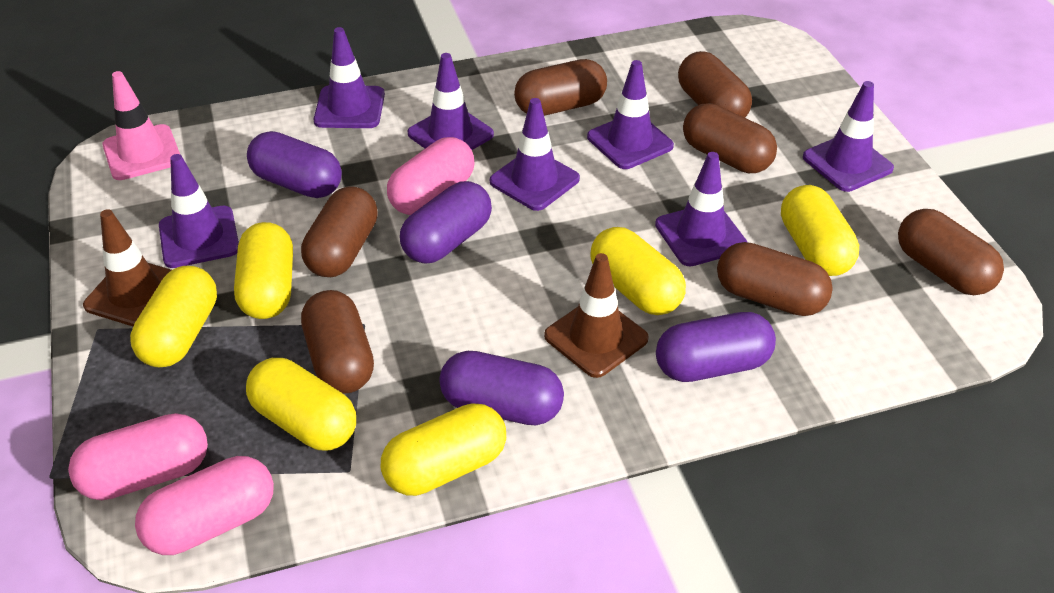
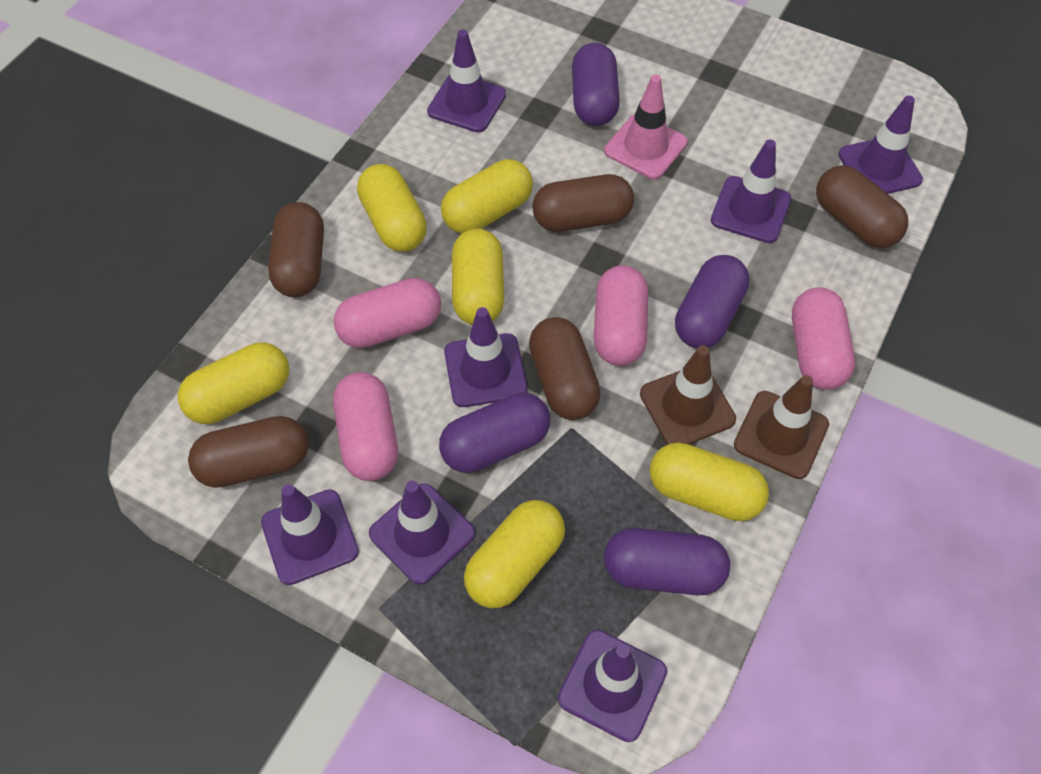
brown capsule: 7 -> 5
pink capsule: 3 -> 4

